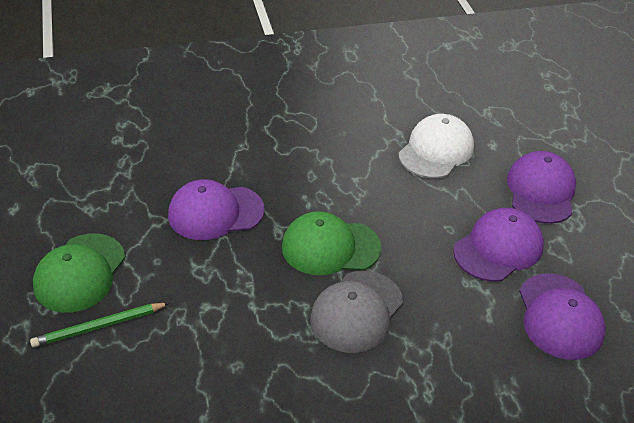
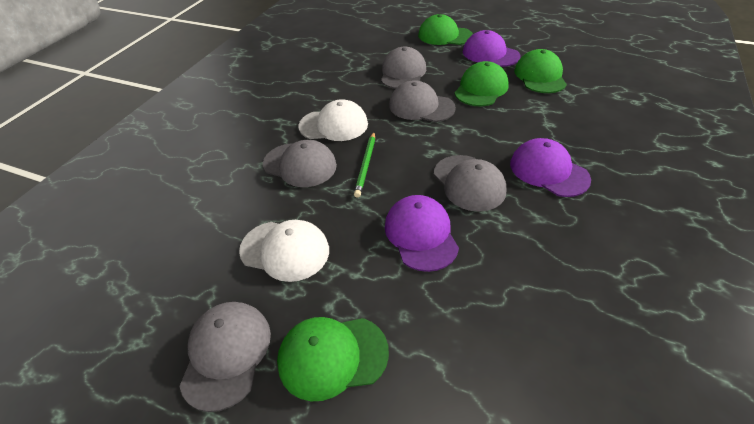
green cap: 2 -> 4
grey cap: 1 -> 5
purple cap: 4 -> 3
white cap: 1 -> 2

